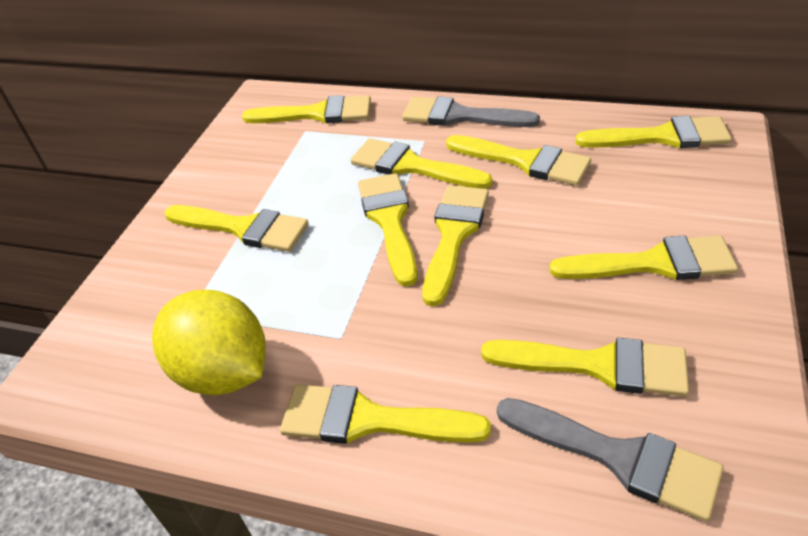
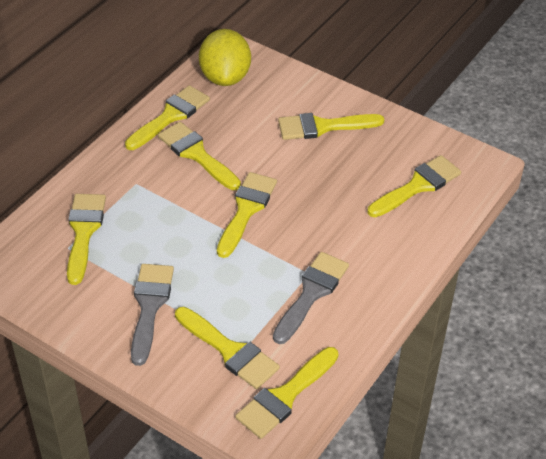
yellow brush: 10 -> 8

